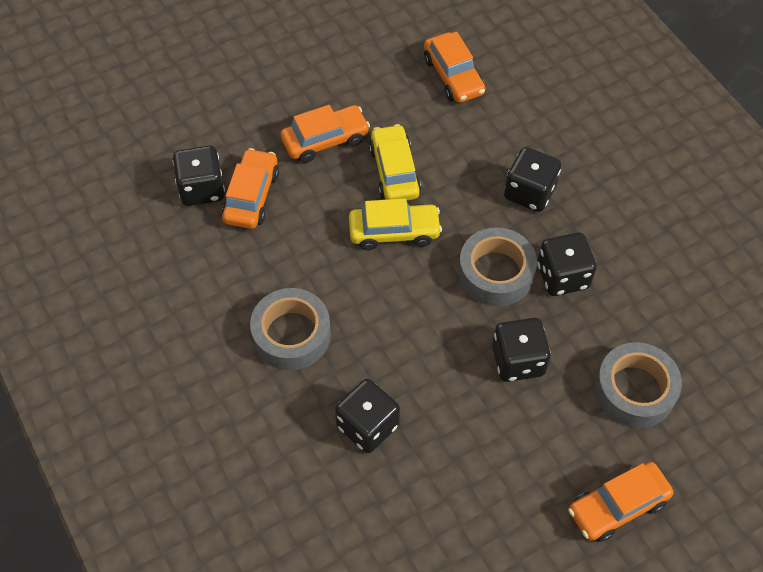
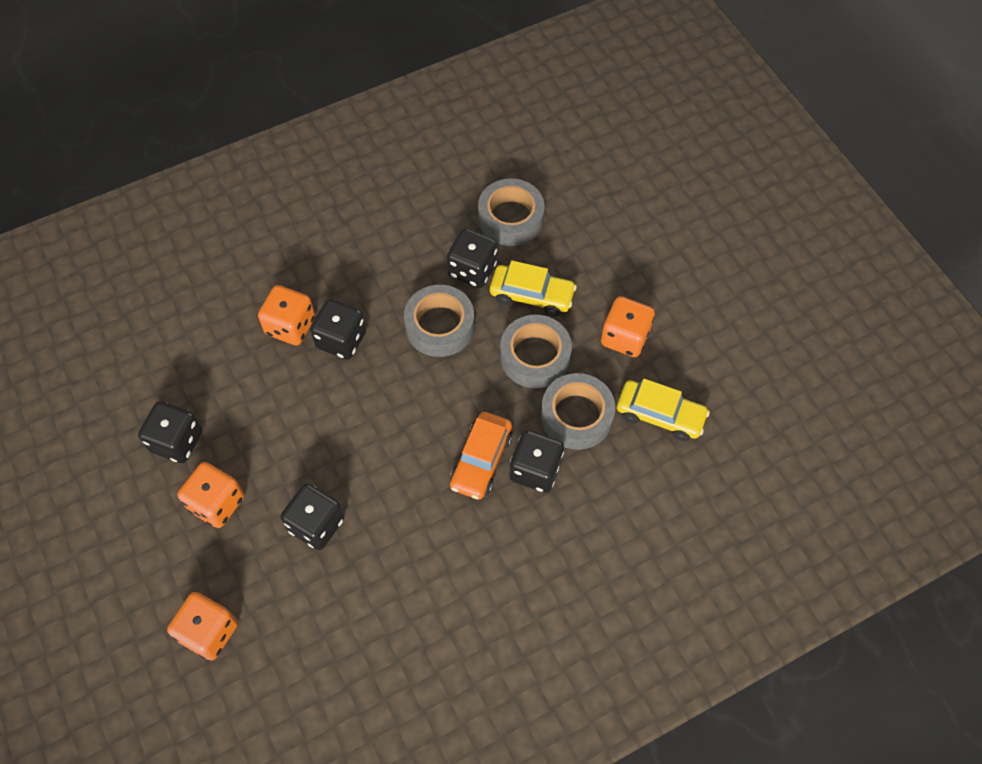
grey tape: 3 -> 4
orange car: 4 -> 1
orange dice: 0 -> 4

